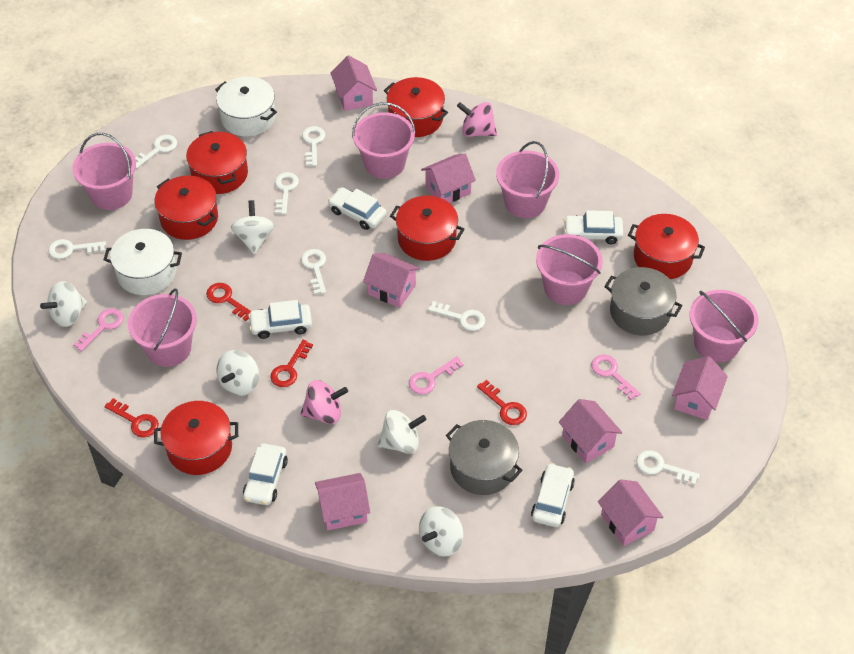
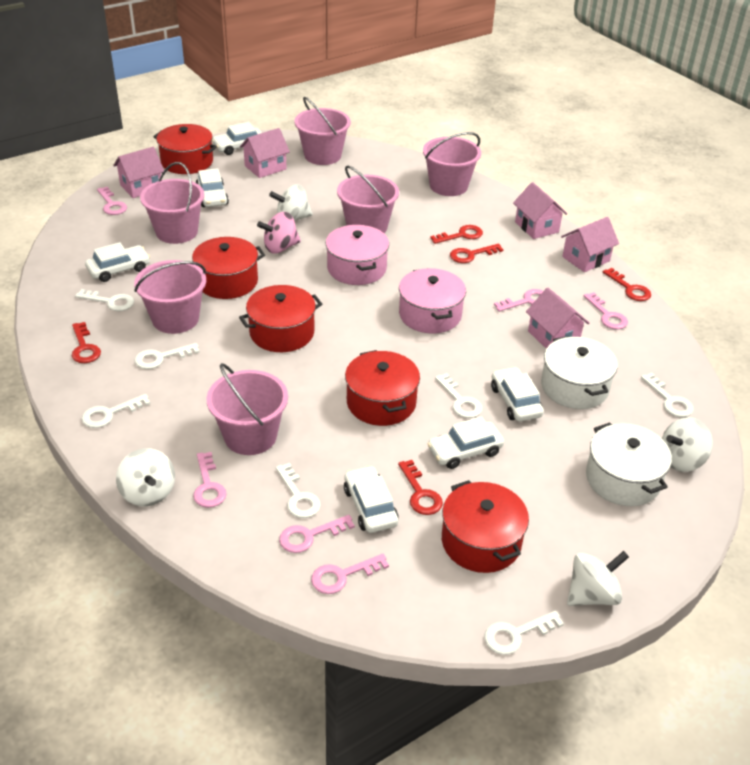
grey pot: 2 -> 0
pink house: 7 -> 5
pink key: 3 -> 6
pink pot: 0 -> 2
pink spinning top: 2 -> 1
red key: 4 -> 5
red pot: 6 -> 5
white car: 5 -> 6
white spinning top: 5 -> 4

